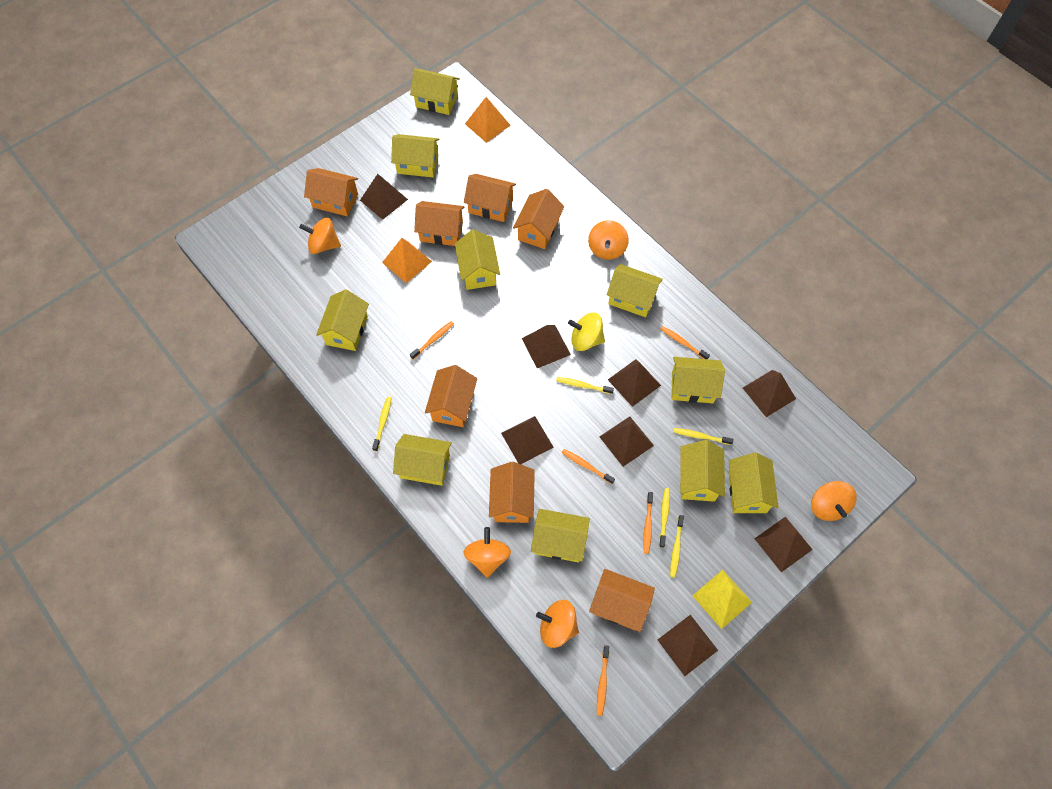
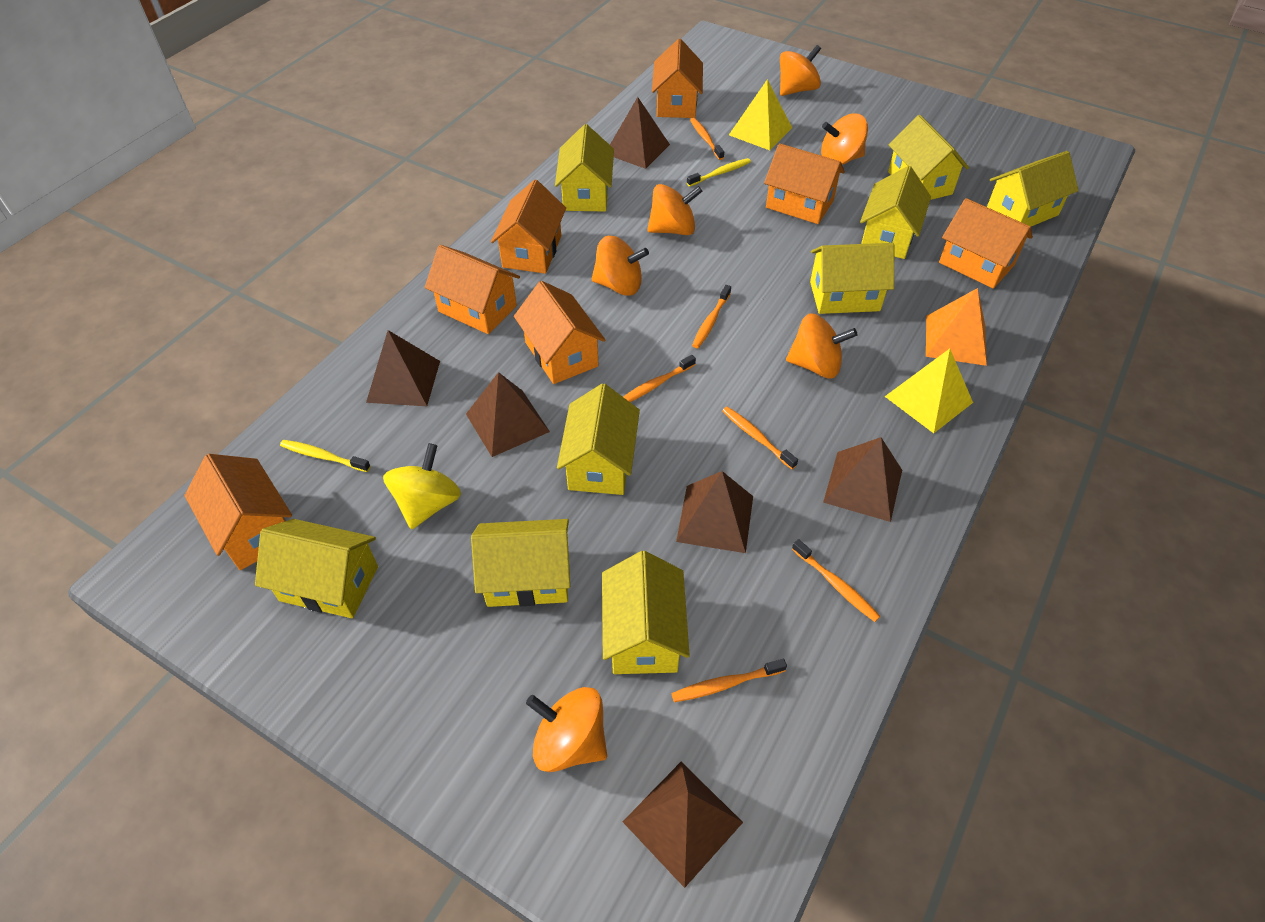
brown pyramid: 8 -> 6
orange pyramid: 2 -> 1
orange spinning top: 5 -> 6
orange toothbrush: 5 -> 6
yellow house: 10 -> 9
yellow pyramid: 1 -> 2
yellow toothbrush: 5 -> 2

